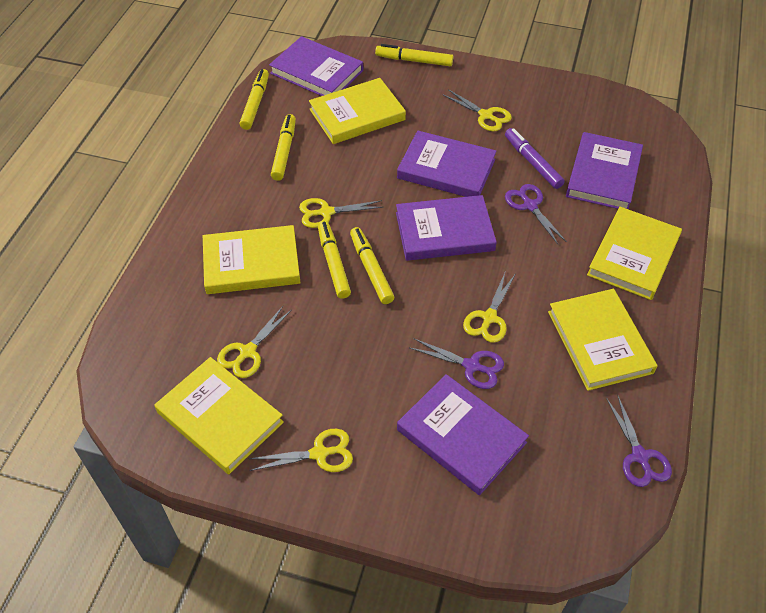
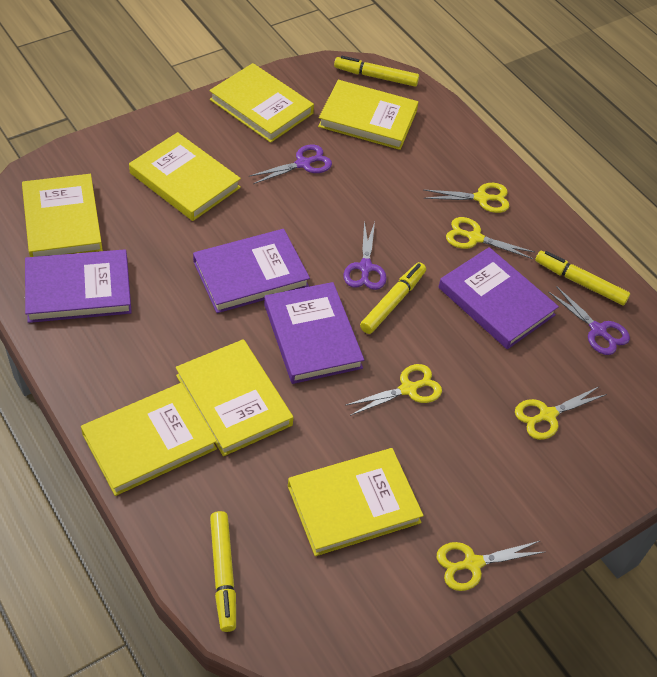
purple book: 5 -> 4
purple marker: 1 -> 0
yellow book: 5 -> 7
yellow marker: 5 -> 4

